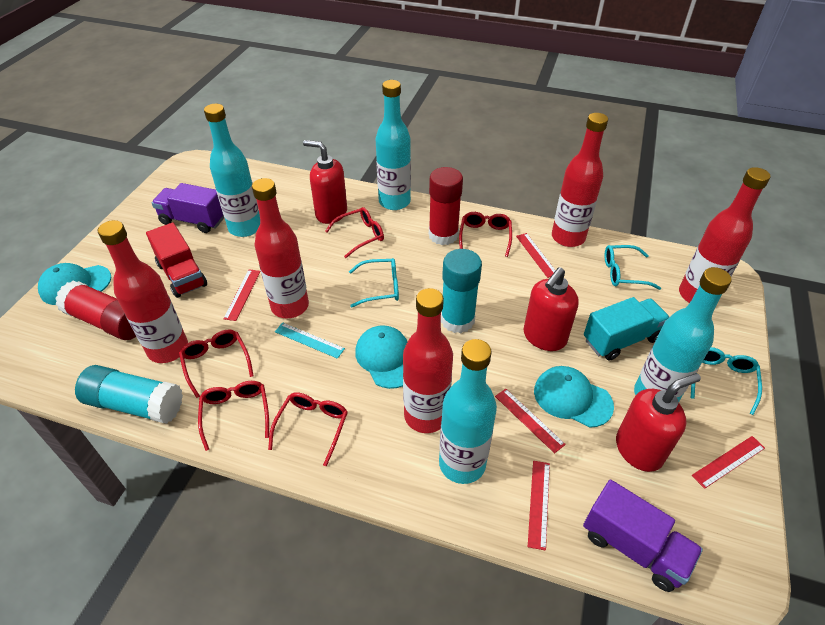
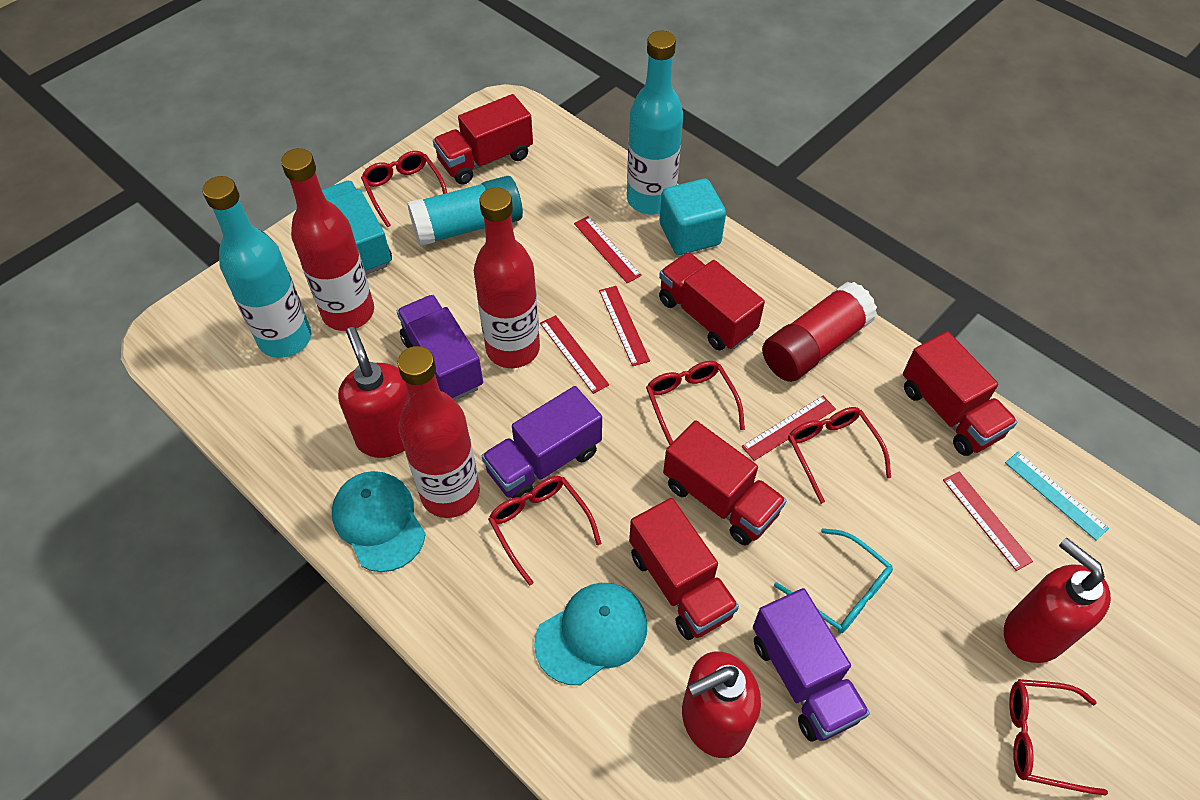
purple truck: 2 -> 3
red bottle: 5 -> 3
red glue stick: 2 -> 1
red truck: 1 -> 5
turquoise bottle: 4 -> 2
turquoise cap: 3 -> 2
turquoise cube: 0 -> 1
turquoise glasses: 3 -> 1
turquoise glue stick: 2 -> 1

